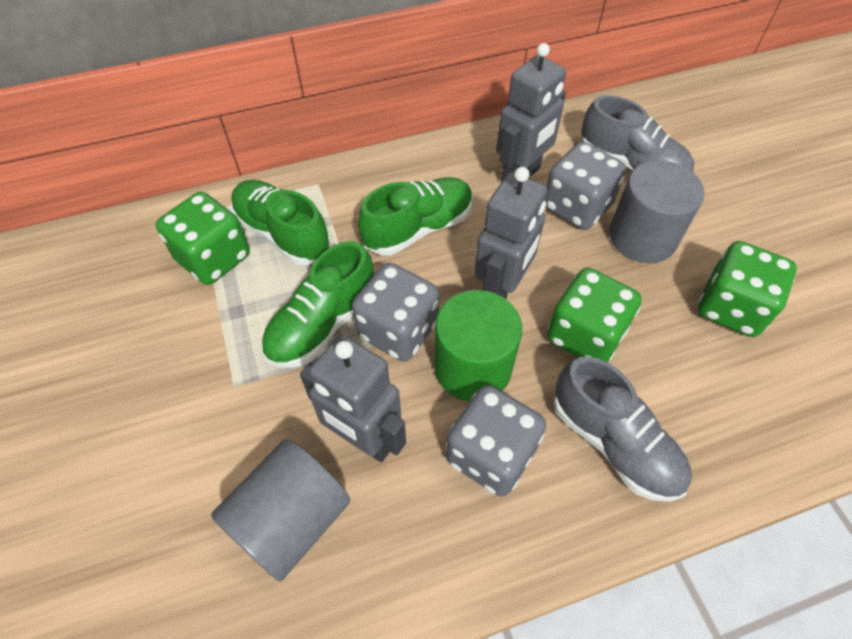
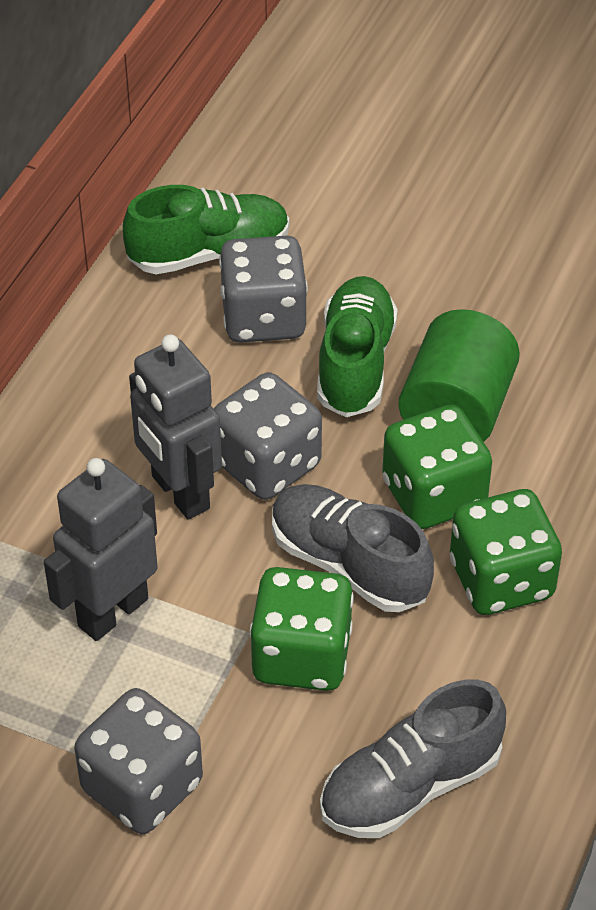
green shoe: 3 -> 2
grey cylinder: 2 -> 0
grey robot: 3 -> 2

